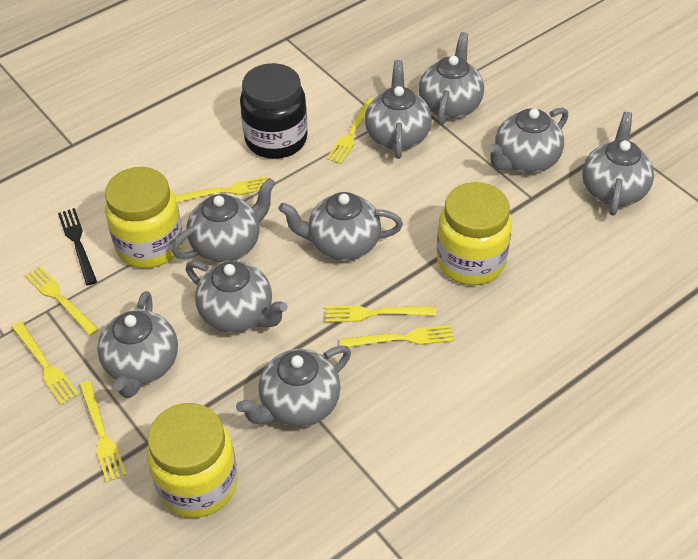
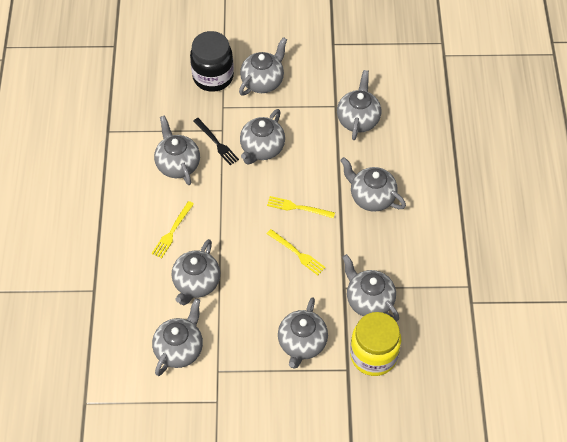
yellow fork: 7 -> 3
yellow jar: 3 -> 1

